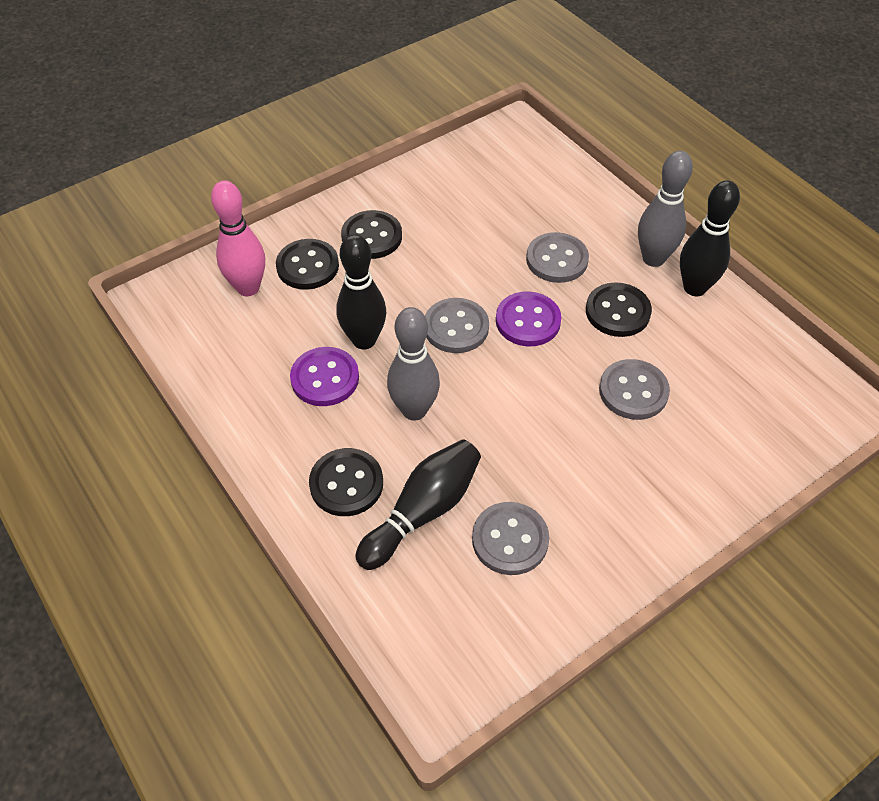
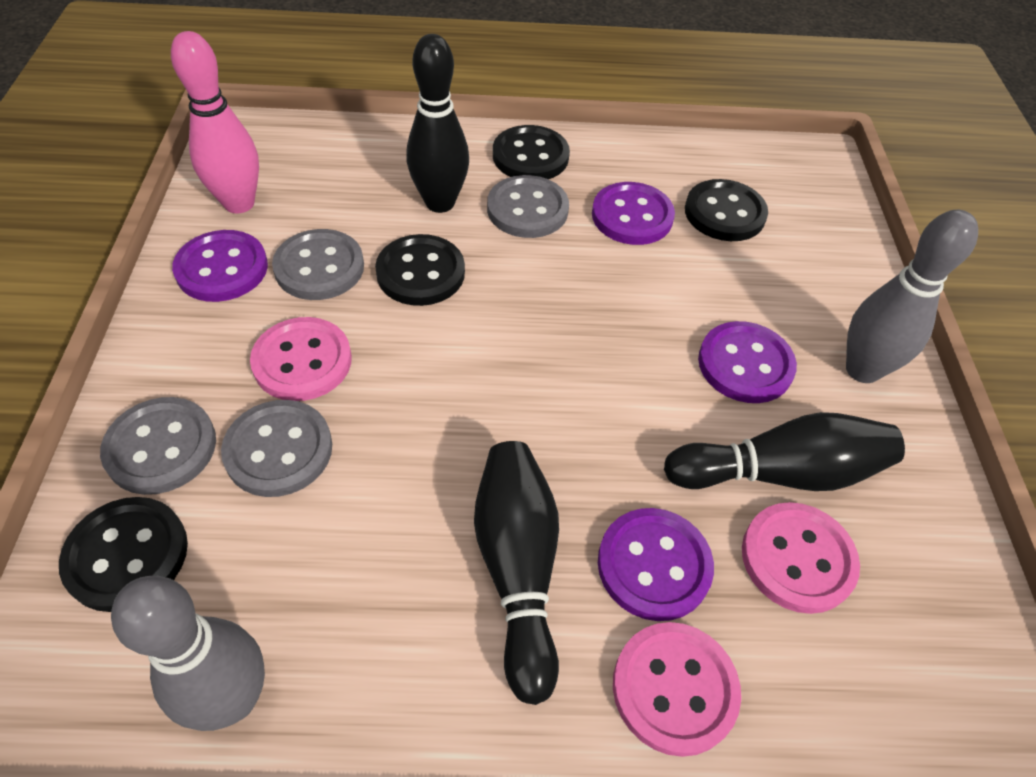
pink button: 0 -> 3
purple button: 2 -> 4

